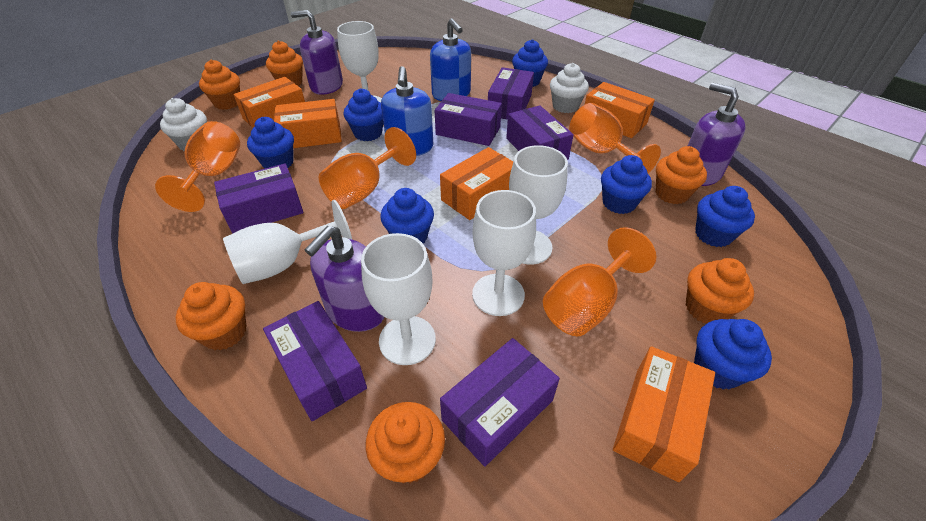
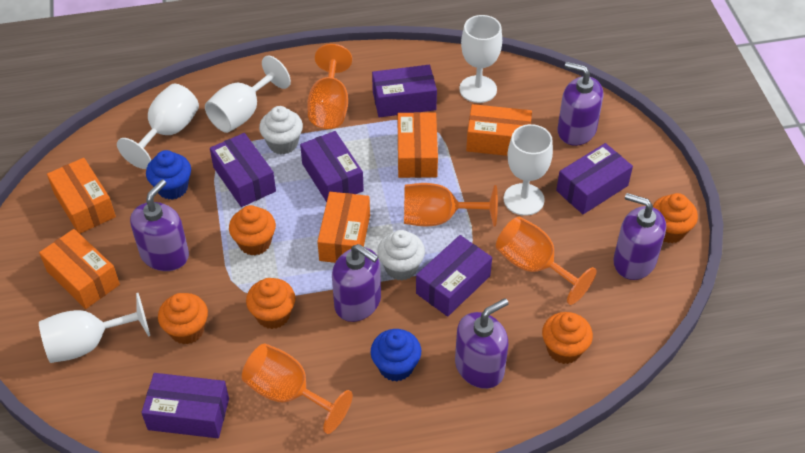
blue cupcake: 7 -> 2
blue soap dispenser: 2 -> 0
orange cupcake: 6 -> 5
purple soap dispenser: 3 -> 5

